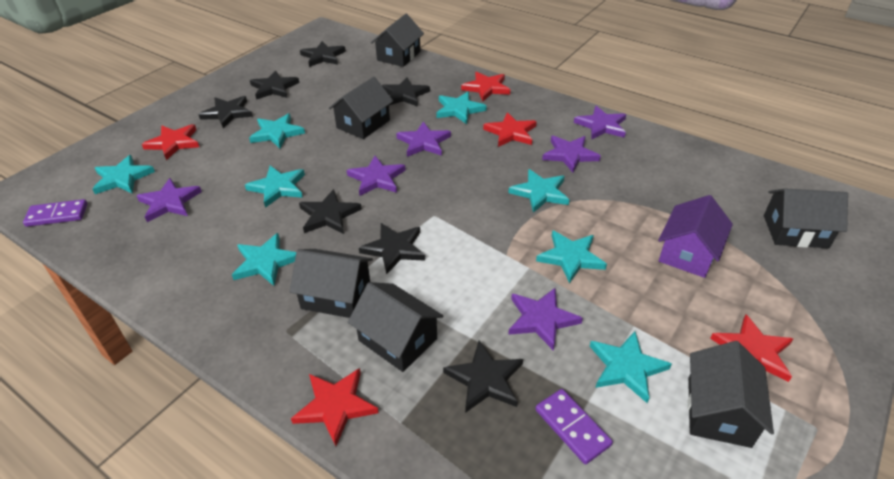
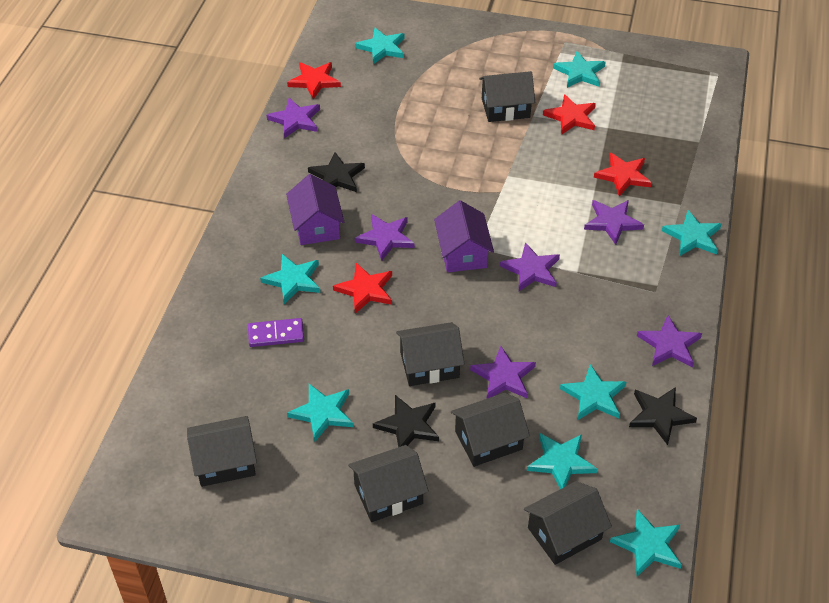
black star: 7 -> 3
purple domino: 2 -> 1
purple house: 1 -> 2
red star: 5 -> 4

